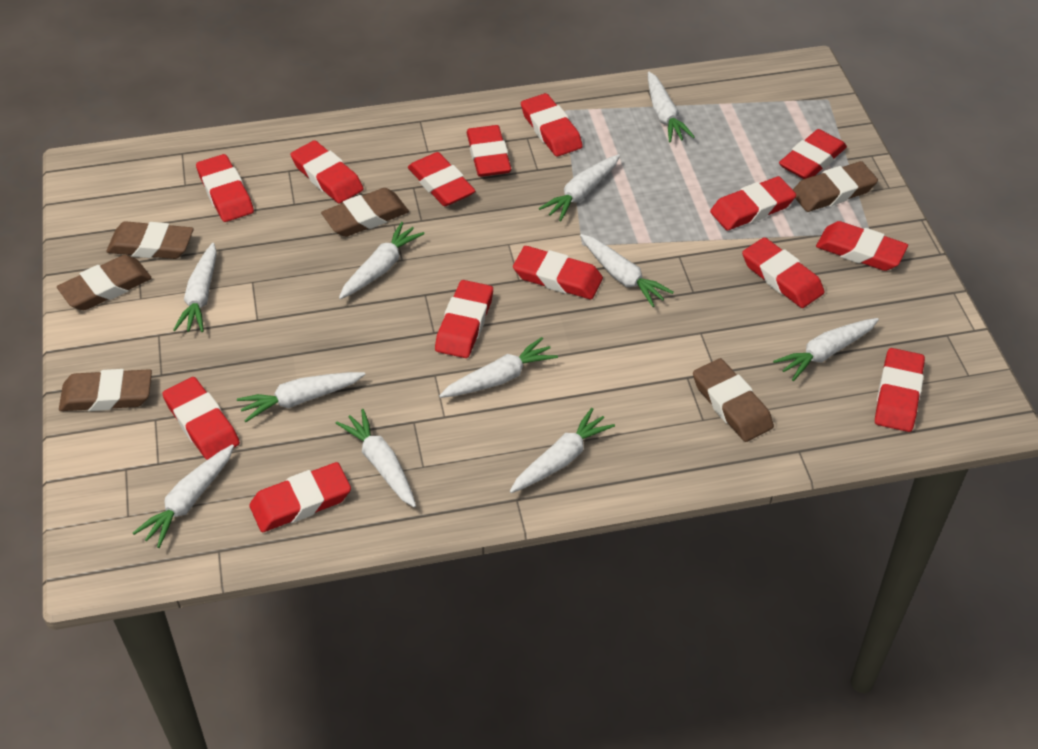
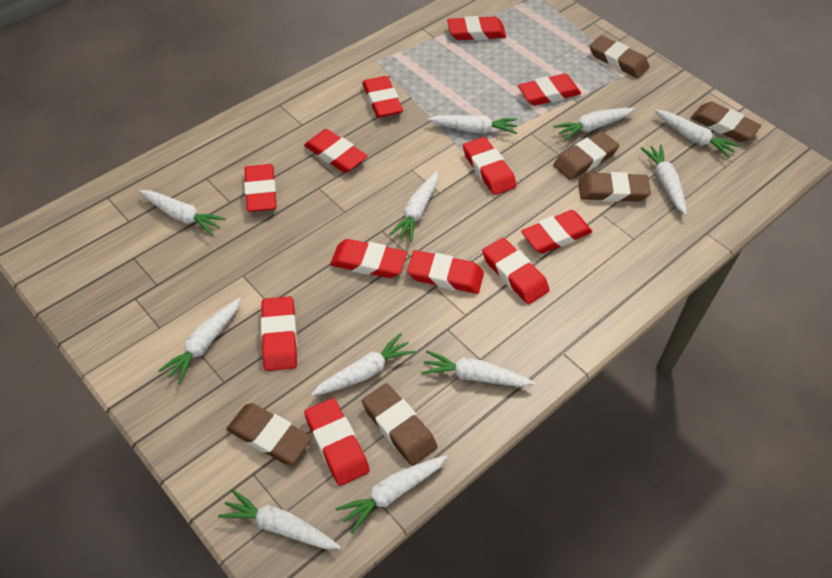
red eraser: 14 -> 12

